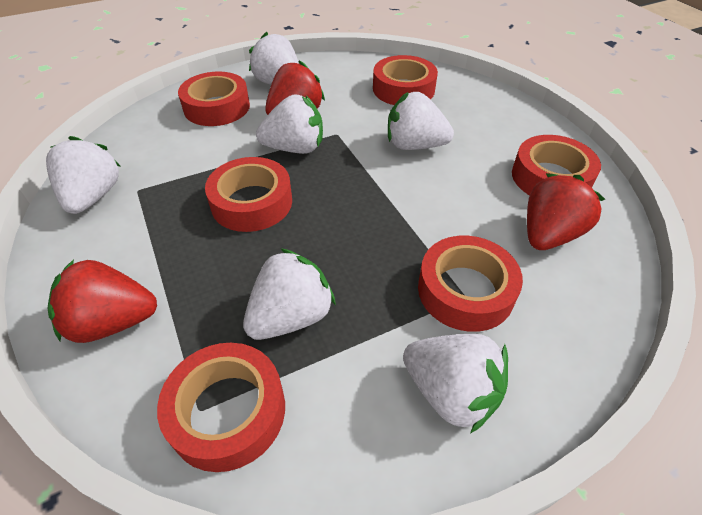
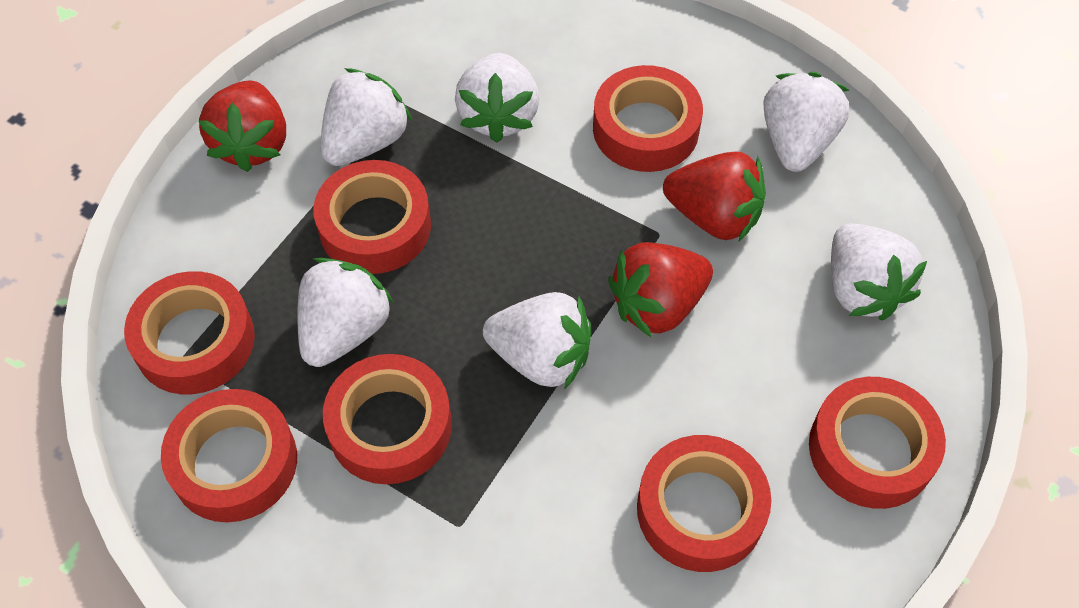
red tape: 6 -> 7

